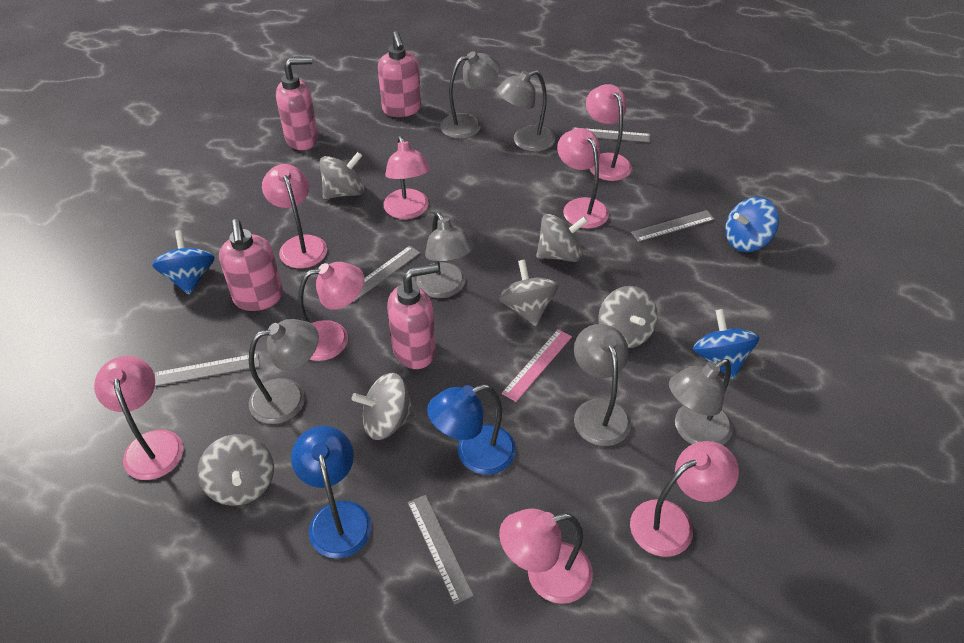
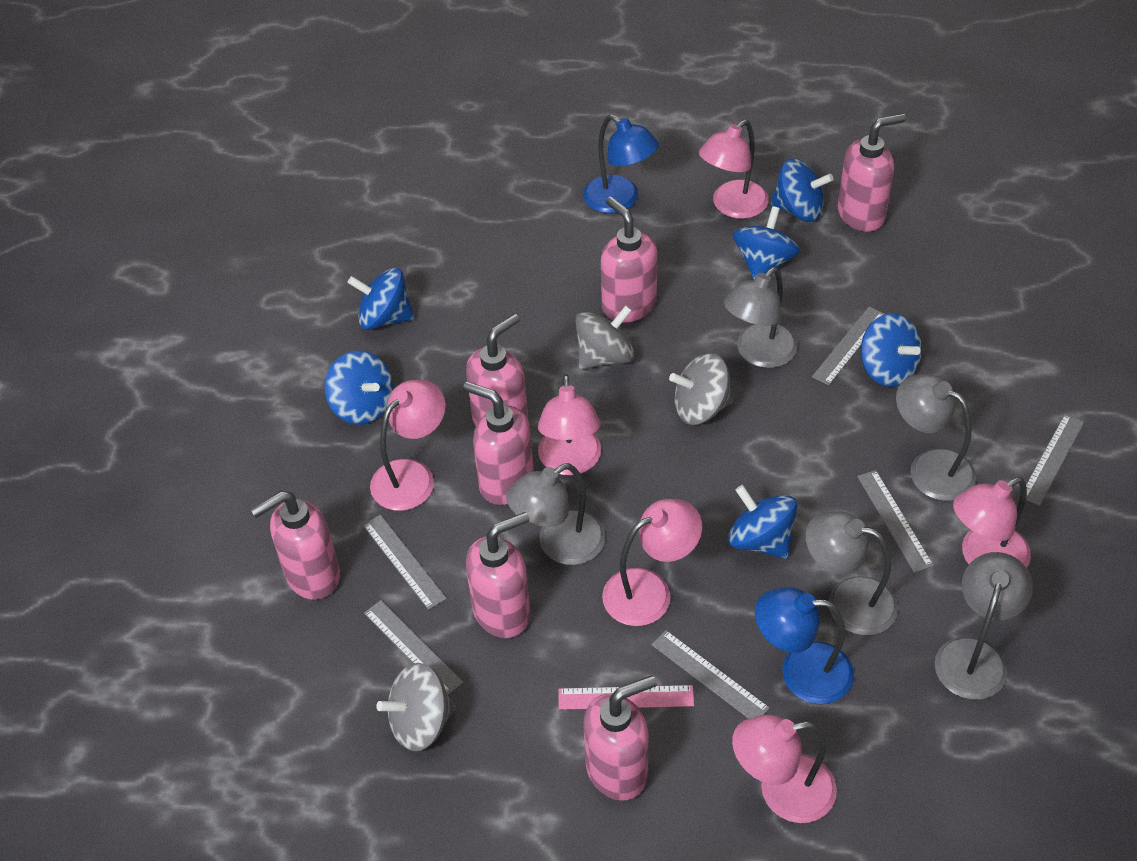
blue spinning top: 3 -> 6
grey lamp: 6 -> 5
grey ruler: 5 -> 6
grey spinning top: 6 -> 3
pink lamp: 8 -> 6
pink soap dispenser: 4 -> 7

